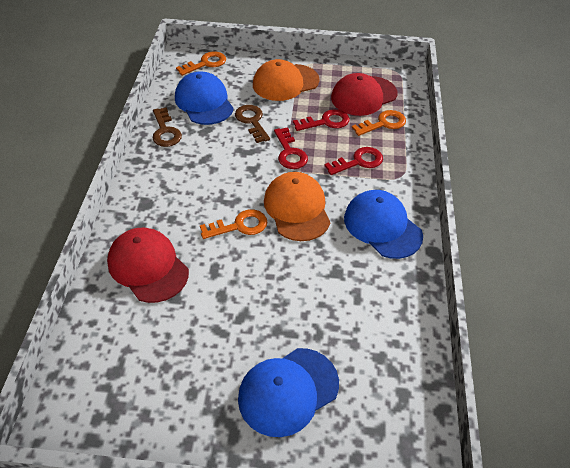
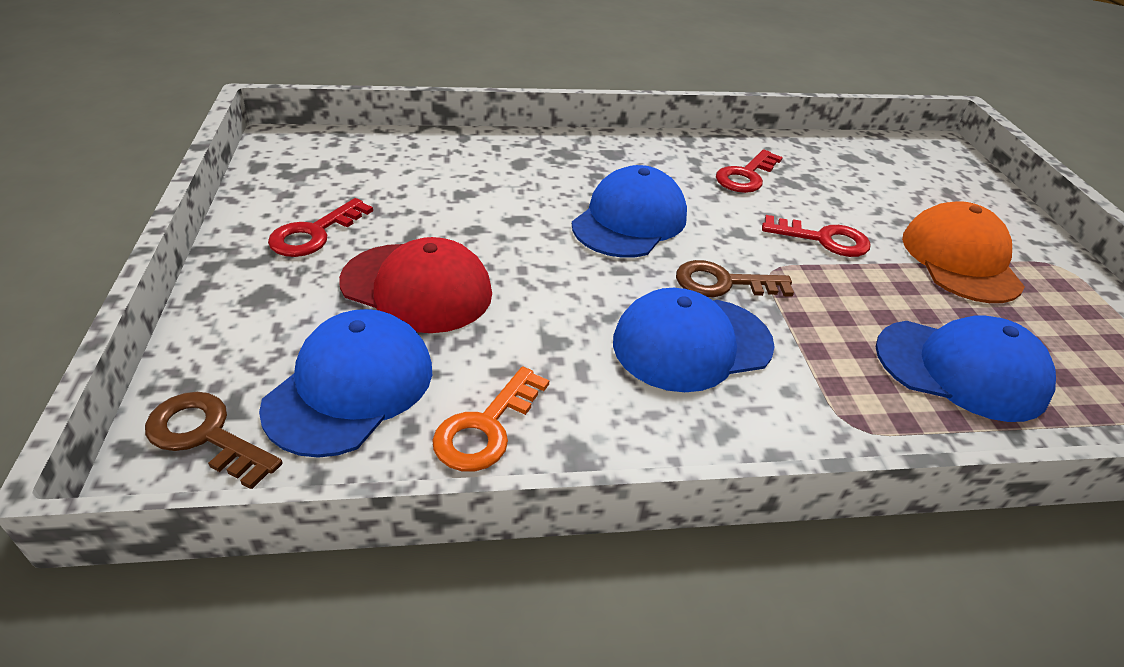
blue cap: 3 -> 4
orange cap: 2 -> 1
orange key: 3 -> 1
red cap: 2 -> 1

